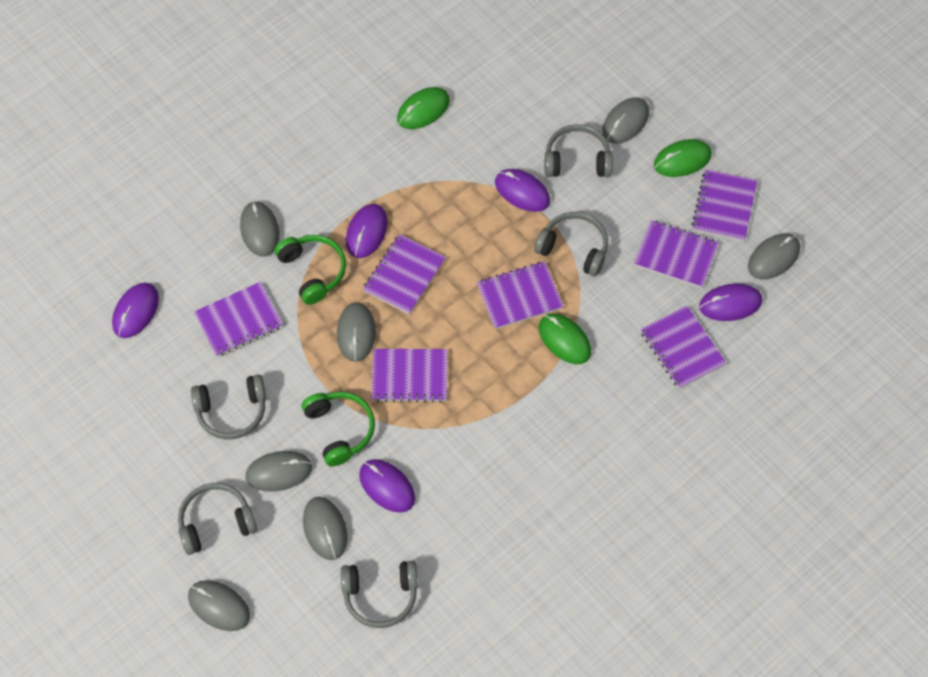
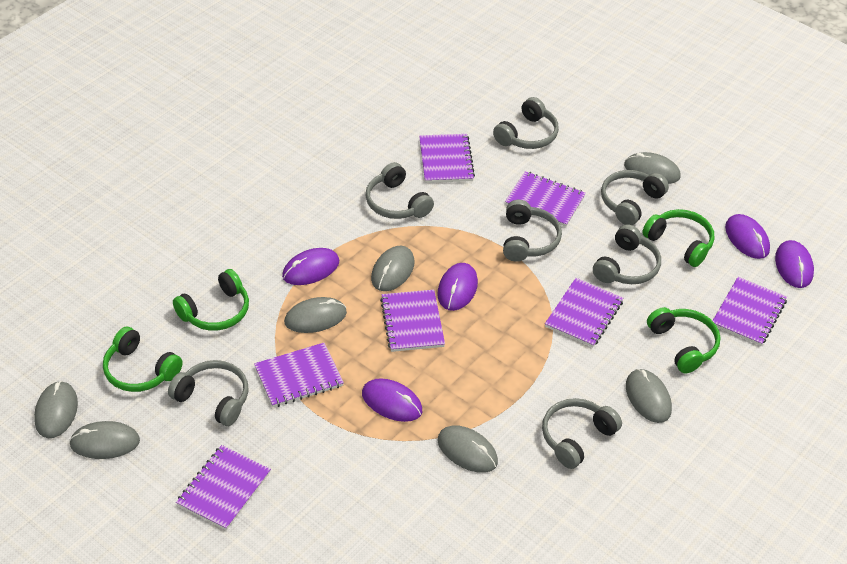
green headphones: 2 -> 4
green mouse: 3 -> 0
grey headphones: 5 -> 7

